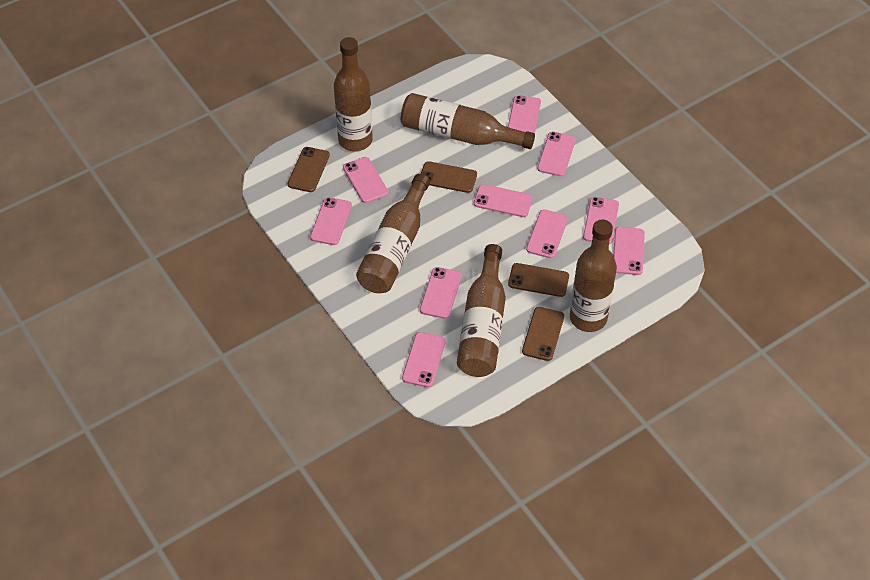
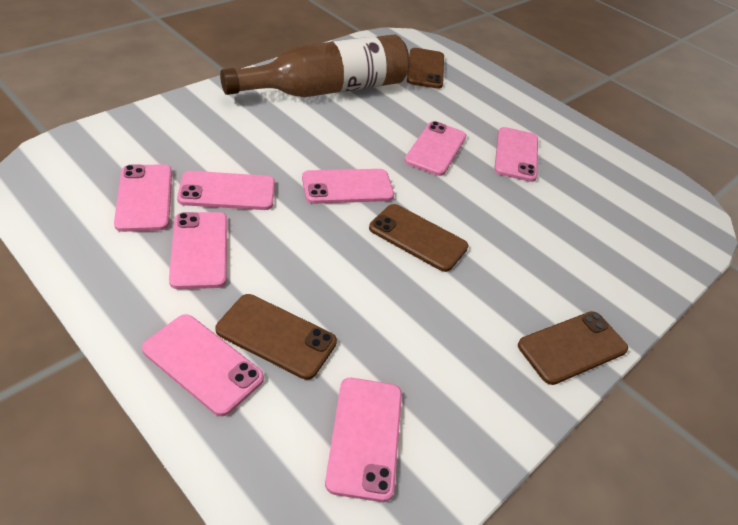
brown bottle: 5 -> 1
pink phone: 10 -> 8

